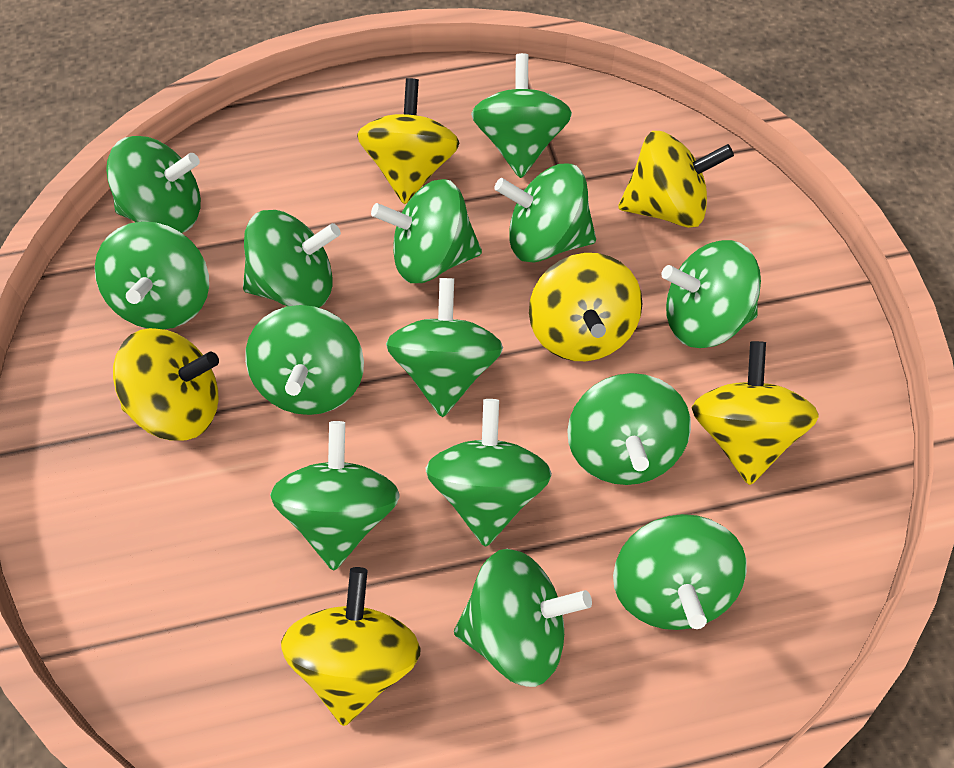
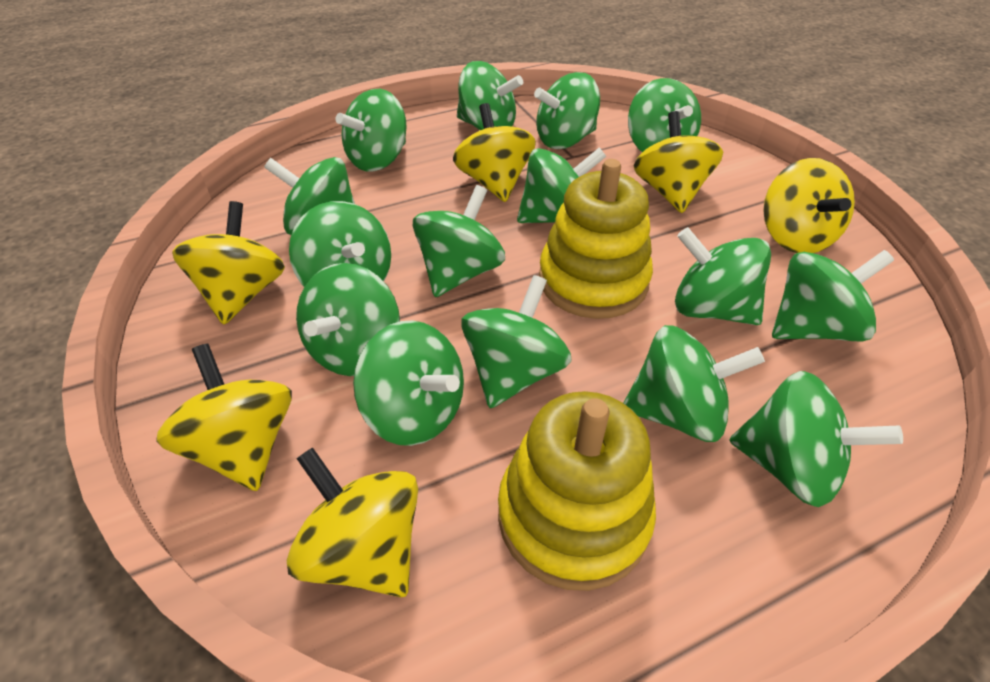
green spinning top: 14 -> 15
yellow stacking toy: 0 -> 2

